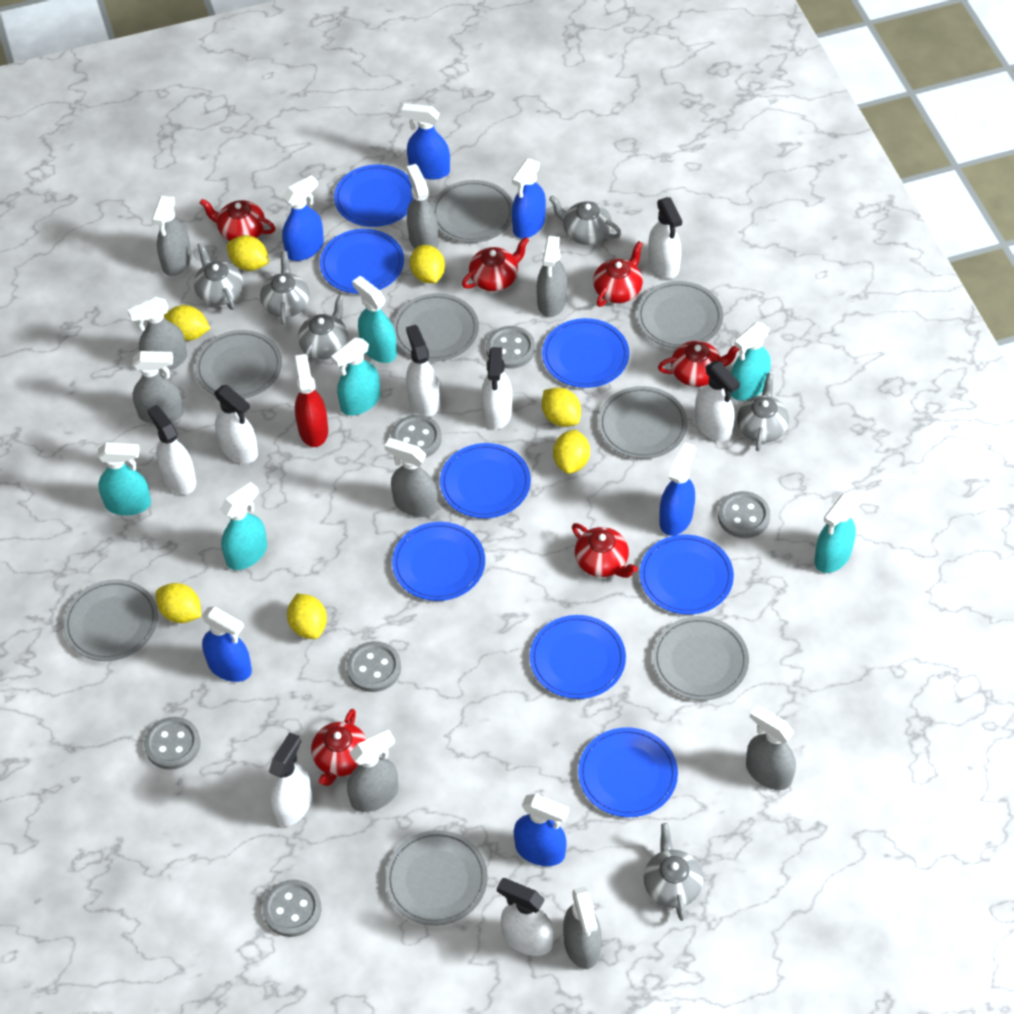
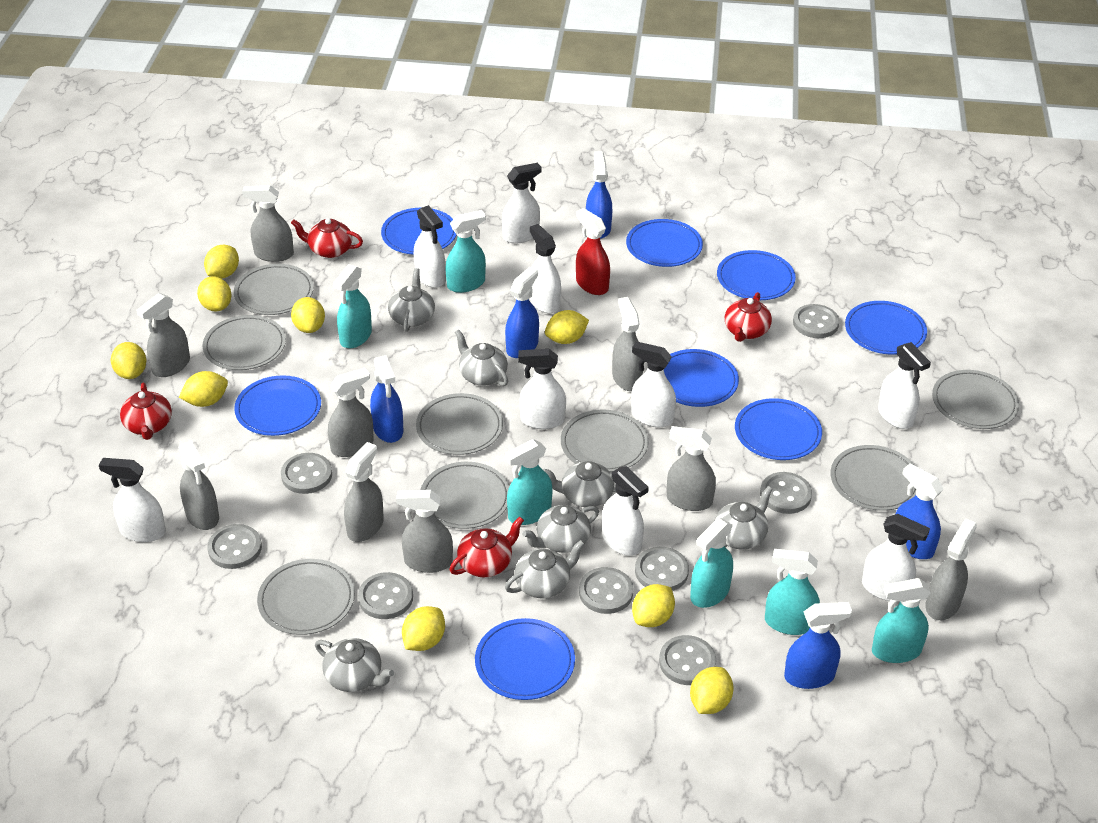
blue spray bottle: 6 -> 5
grey button: 6 -> 8
grey teapot: 6 -> 7
red teapot: 6 -> 4
white spray bottle: 8 -> 9
yellow lemon: 7 -> 9

